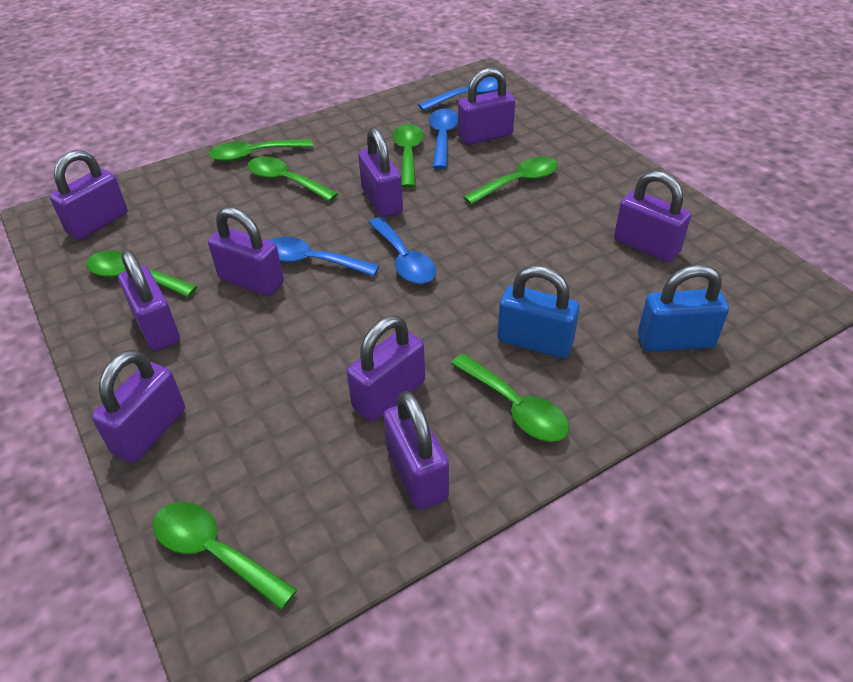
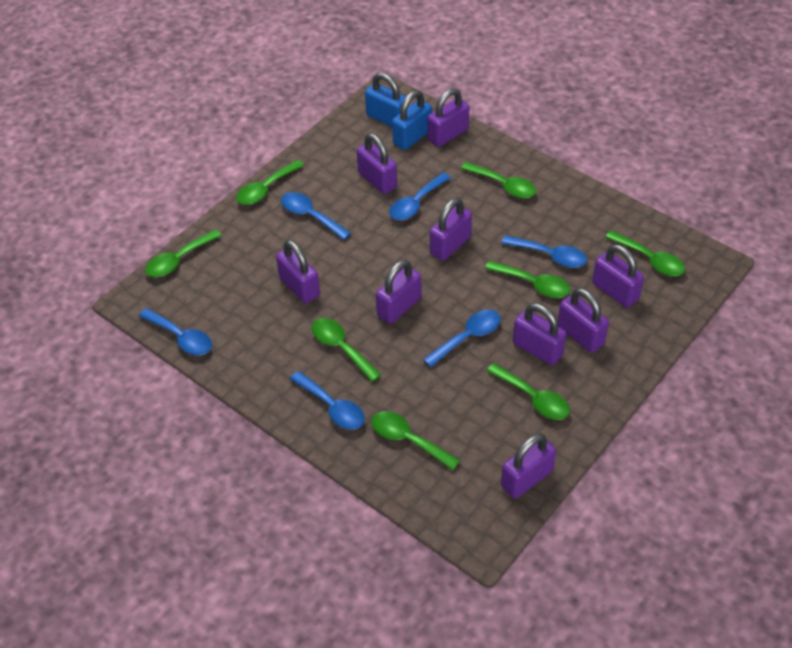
blue spoon: 4 -> 6
green spoon: 7 -> 8

